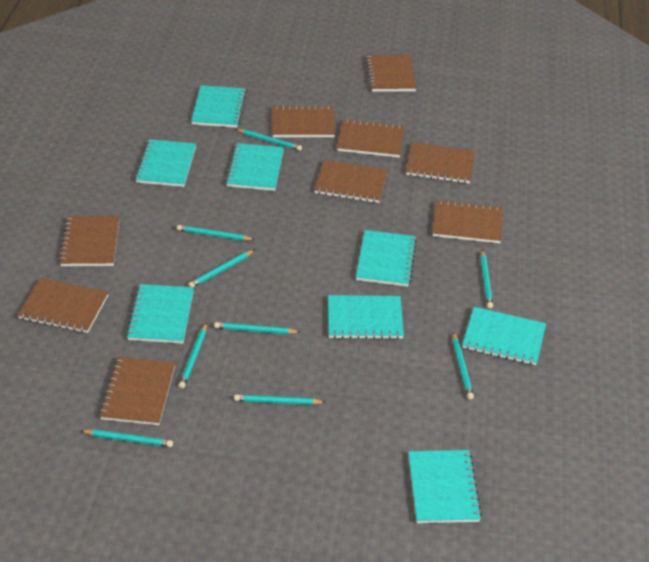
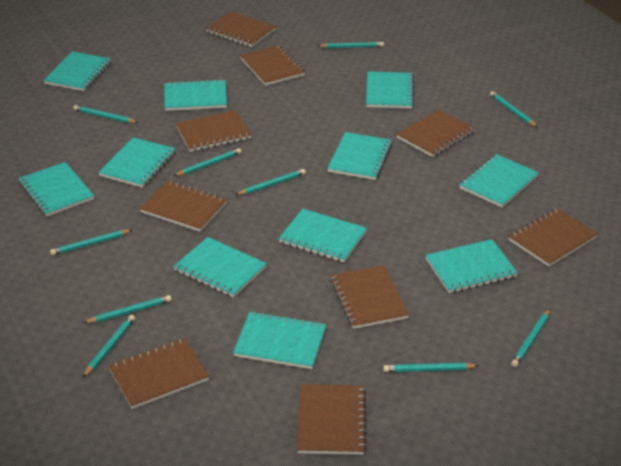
turquoise notebook: 8 -> 11
turquoise pencil: 9 -> 10

